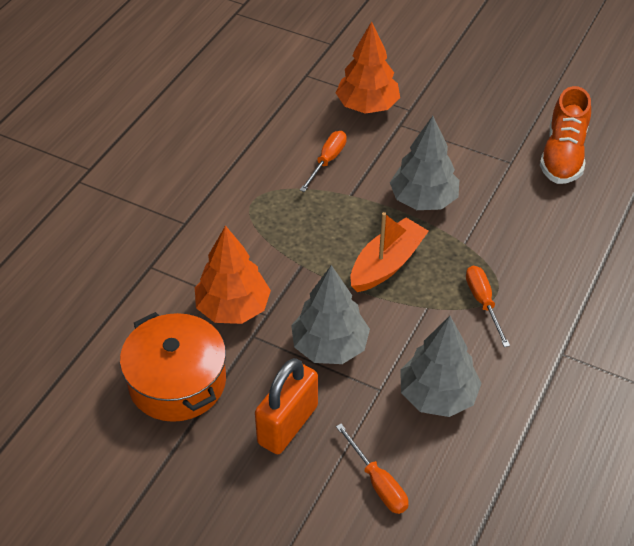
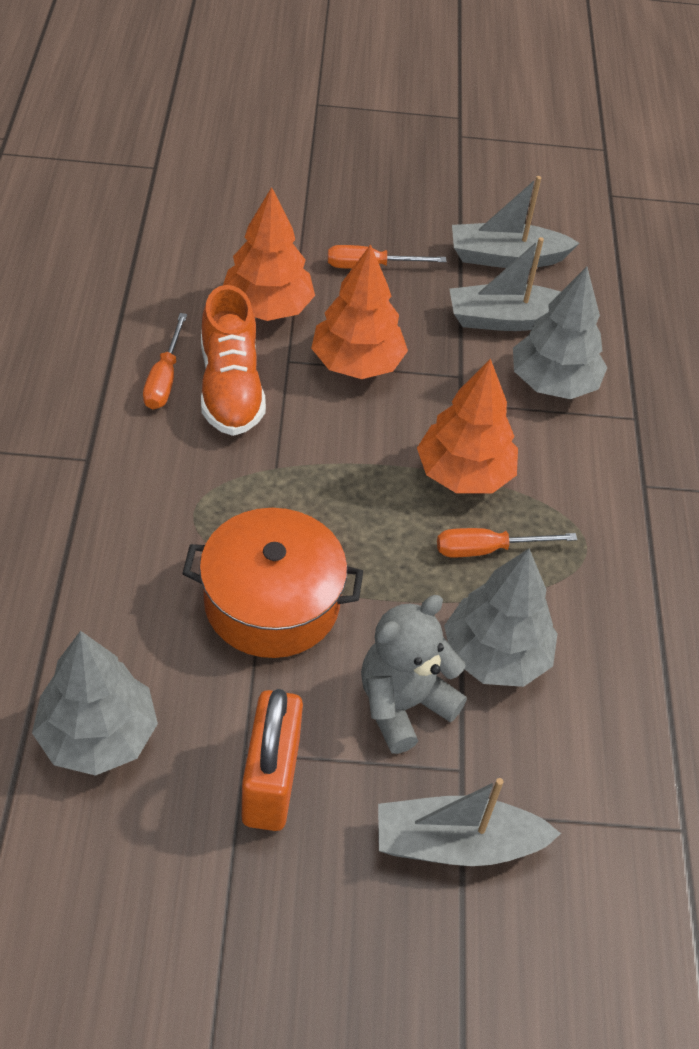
grey boat: 0 -> 3
grey teddy bear: 0 -> 1
orange boat: 1 -> 0
orange tree: 2 -> 3

